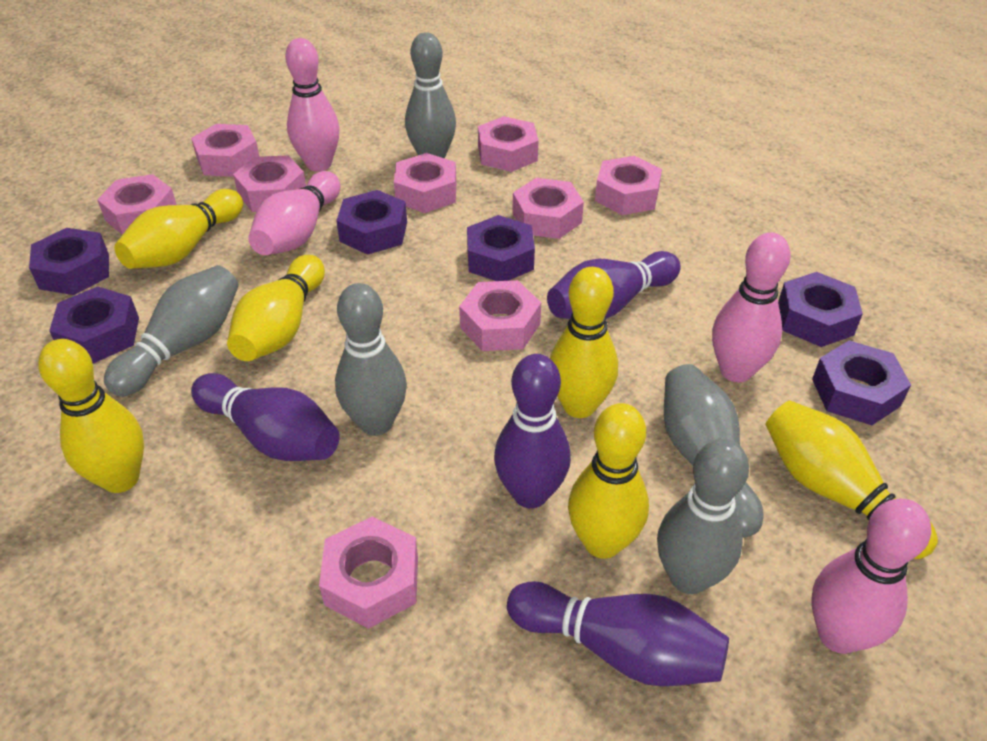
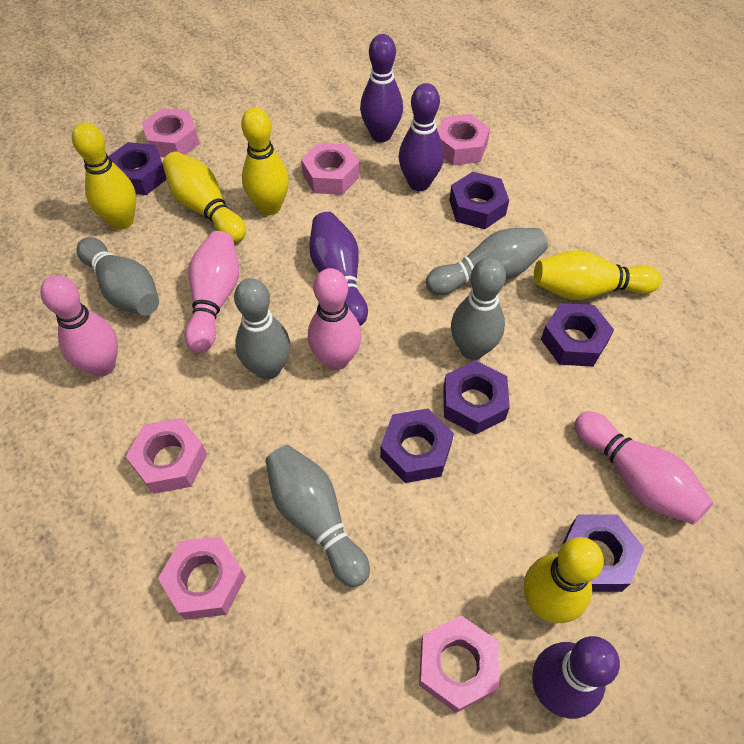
pink nut: 9 -> 6
yellow bowling pin: 6 -> 5

